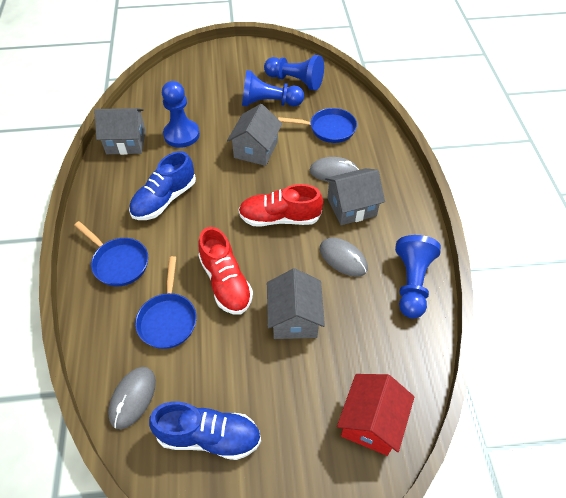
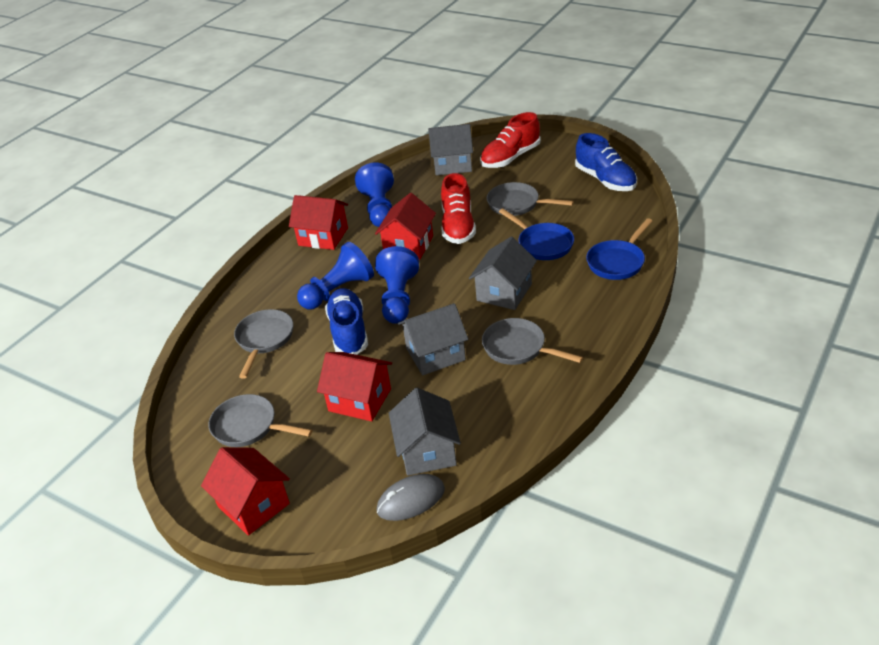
blue pan: 3 -> 2
blue pawn: 4 -> 3
grey mouse: 3 -> 1
grey pan: 0 -> 4
red house: 1 -> 4

